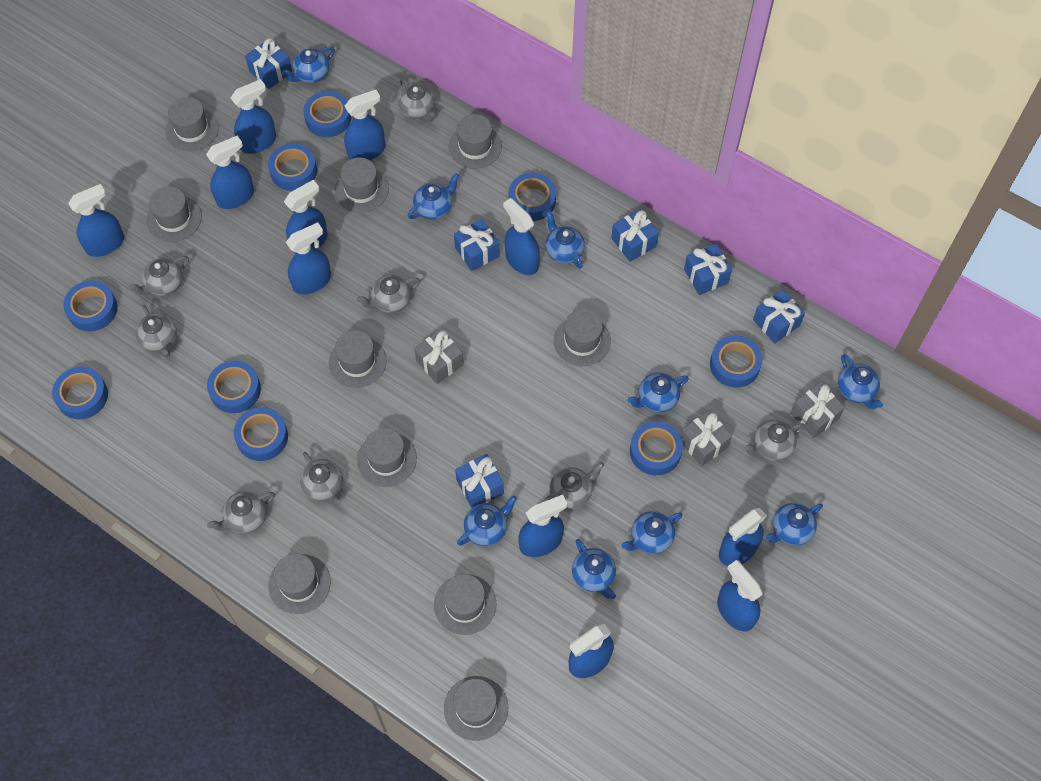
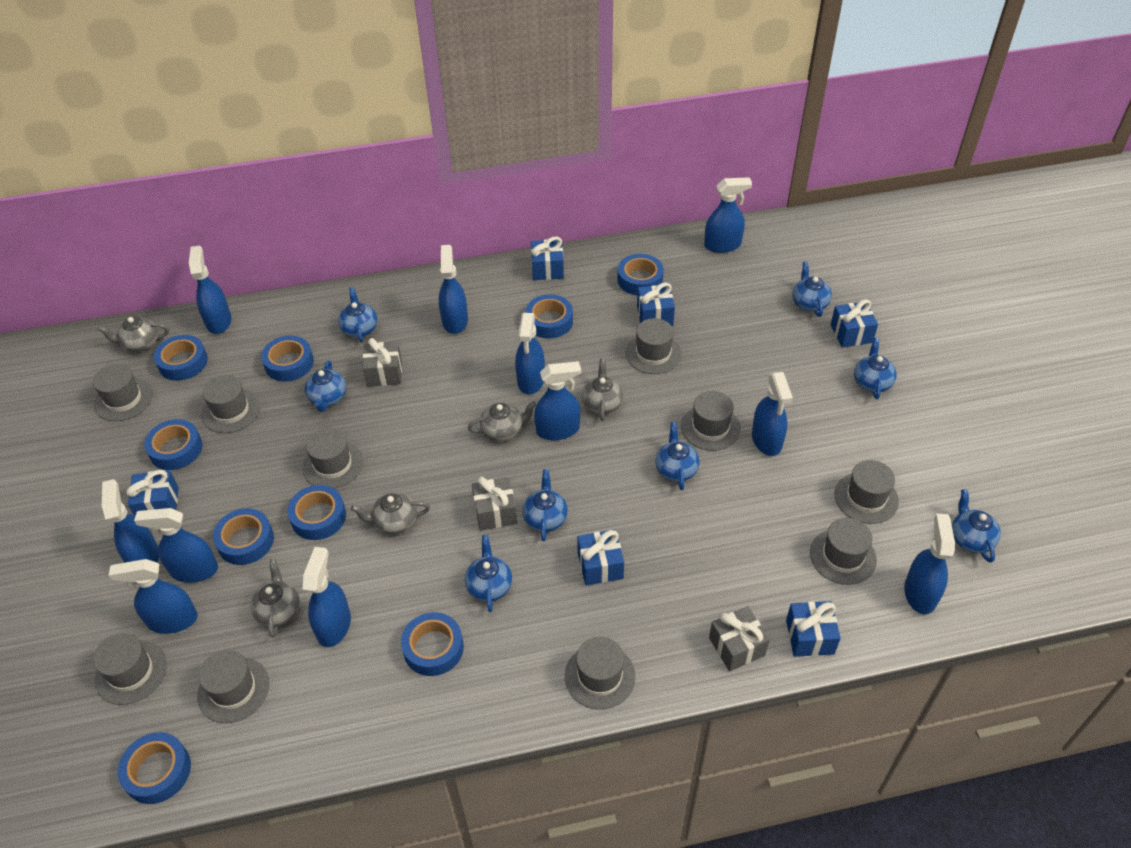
blue teapot: 9 -> 8
grey teapot: 8 -> 5

